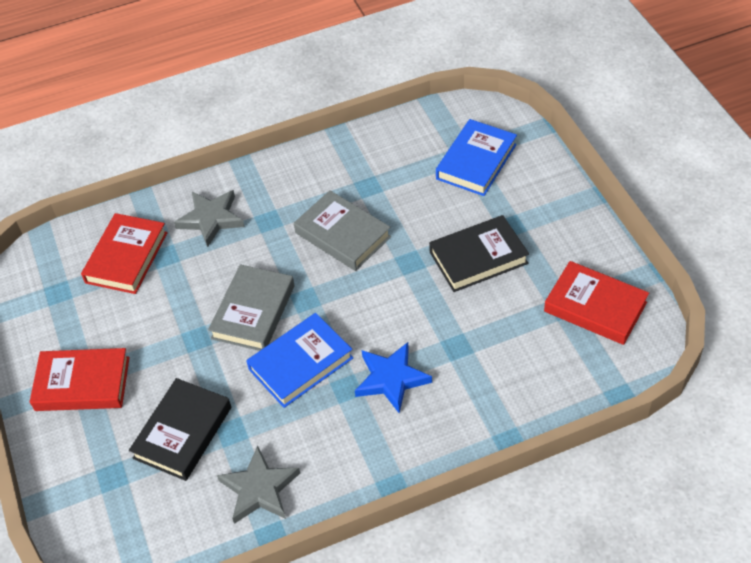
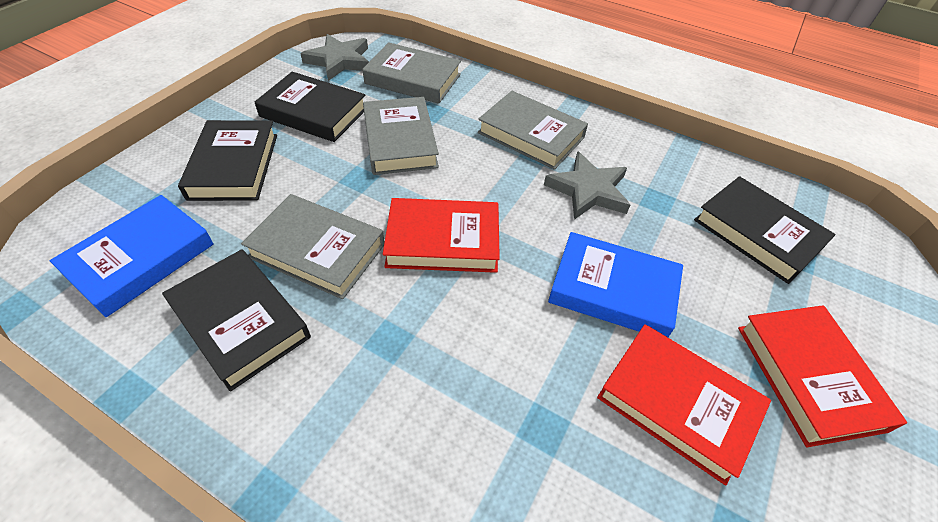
black book: 2 -> 4
blue star: 1 -> 0
grey book: 2 -> 4

